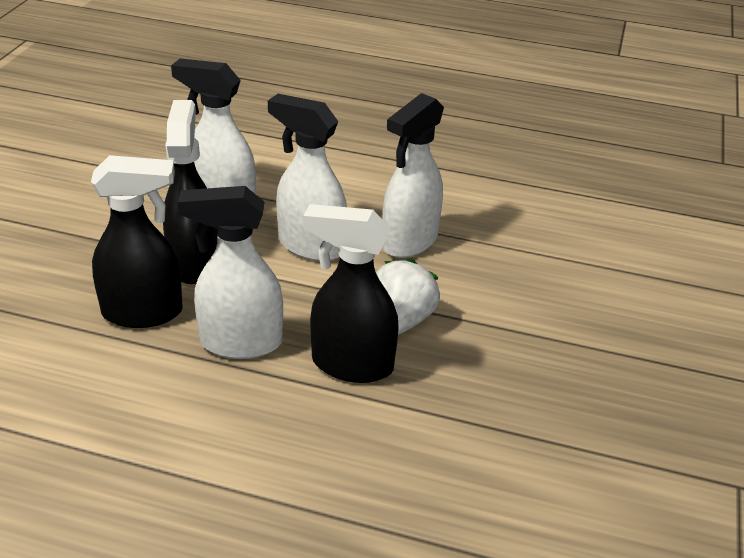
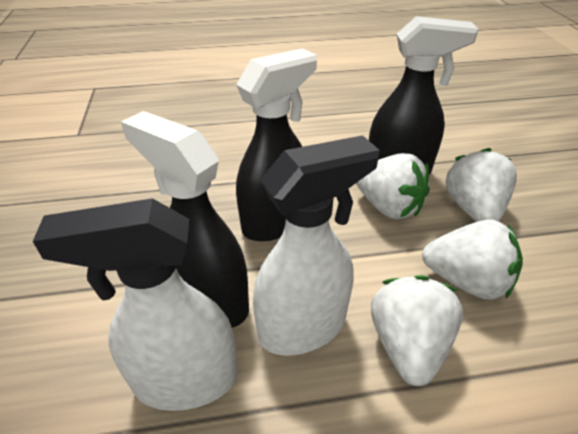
white spray bottle: 4 -> 2
white strawberry: 1 -> 4

